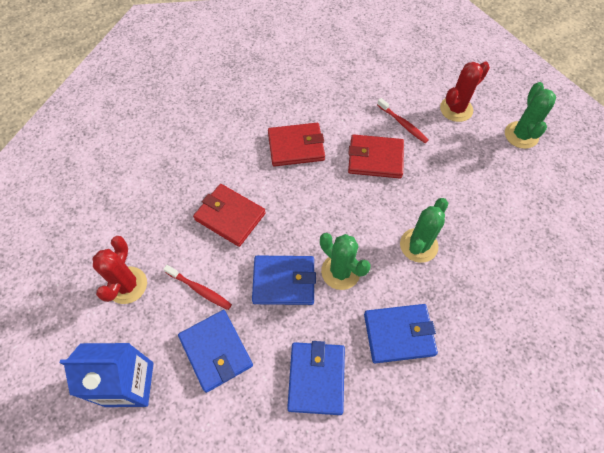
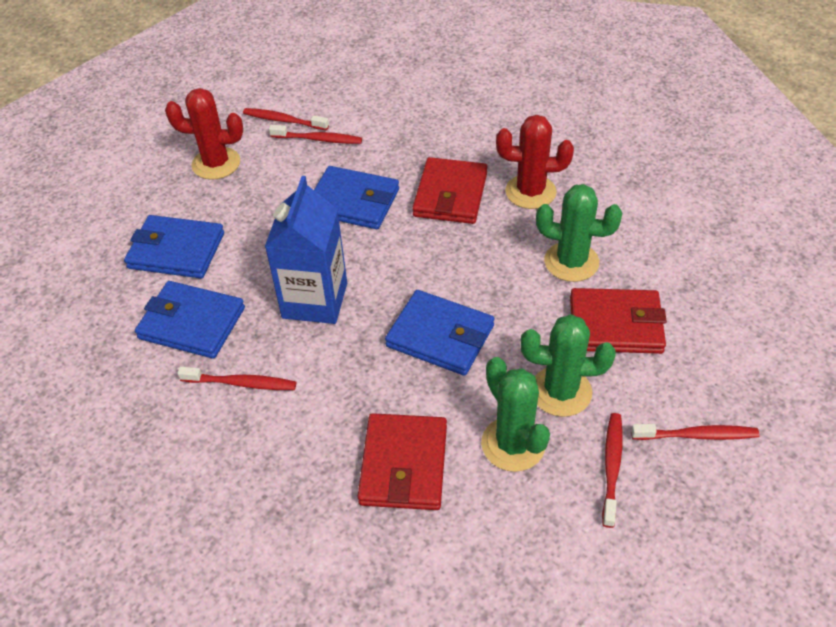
red toothbrush: 2 -> 5

